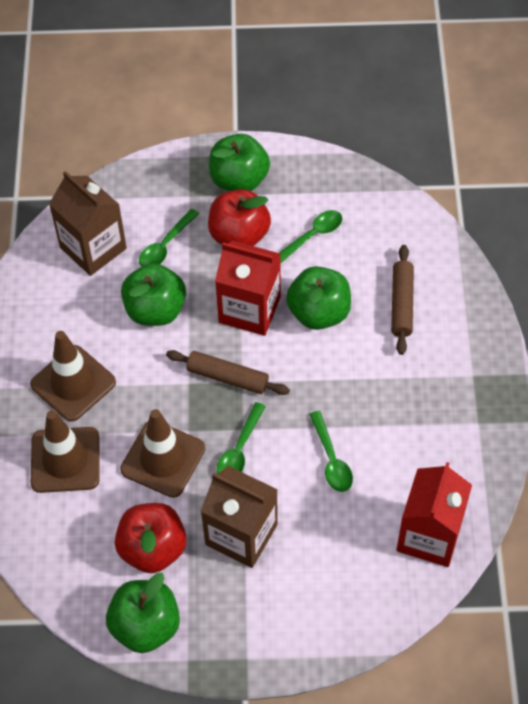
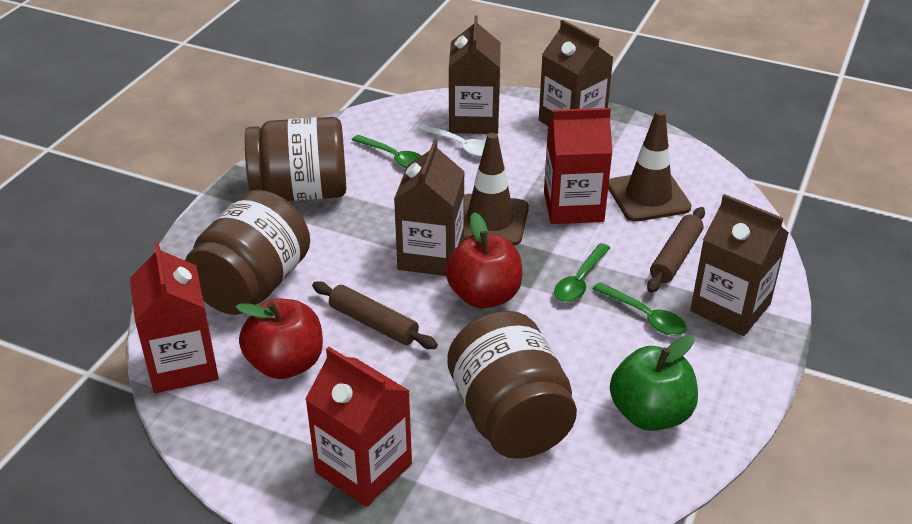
brown carton: 2 -> 4
brown jar: 0 -> 3
brown traffic cone: 3 -> 2
green apple: 4 -> 1
green spoon: 4 -> 3
red carton: 2 -> 3
white spoon: 0 -> 1

